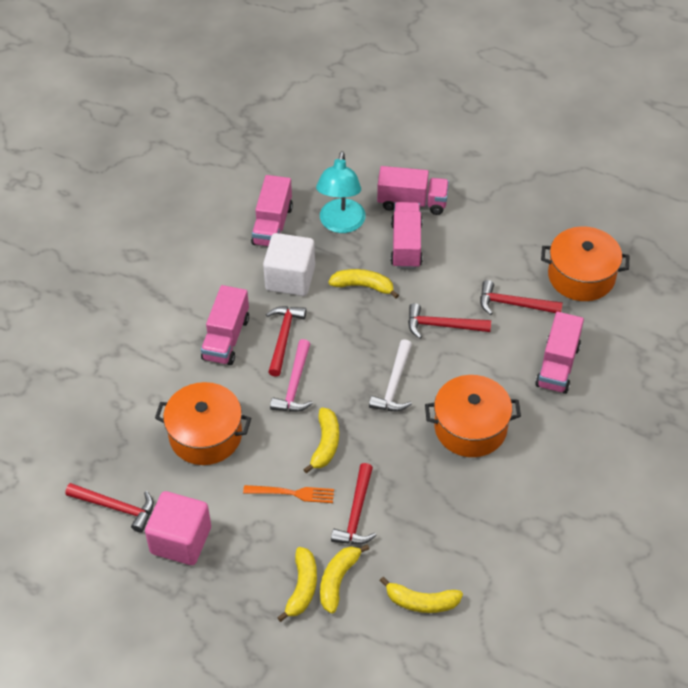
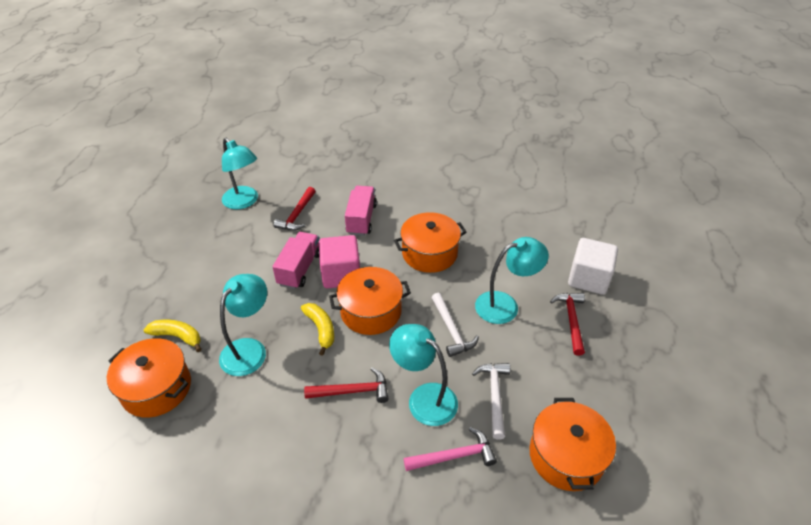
orange fork: 1 -> 0
orange pot: 3 -> 4
pink truck: 5 -> 2
red hammer: 5 -> 3
turquoise lamp: 1 -> 4
white hammer: 1 -> 2
yellow banana: 5 -> 2

